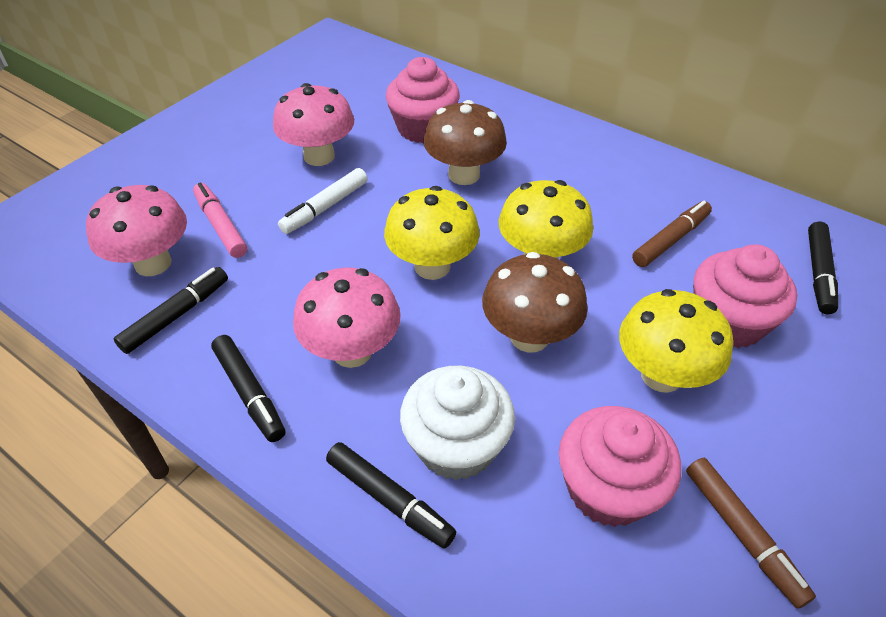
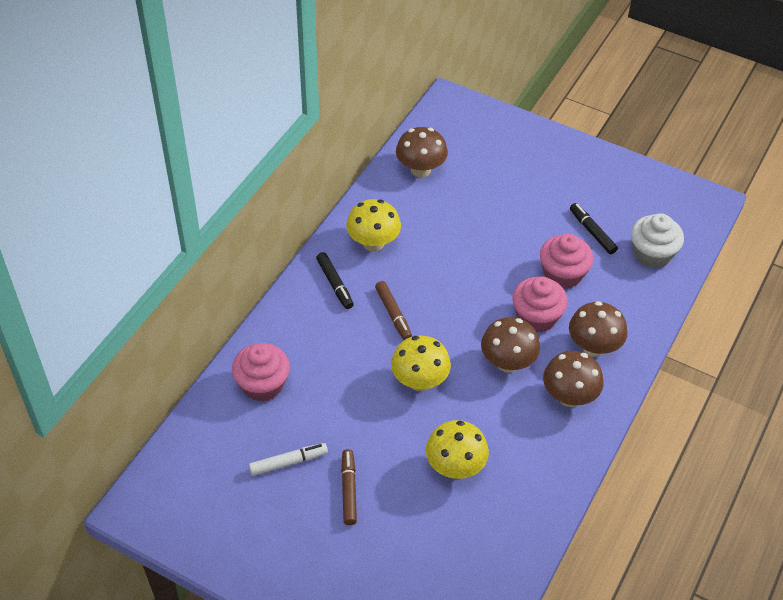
black marker: 4 -> 2
brown mushroom: 2 -> 4
pink marker: 1 -> 0
pink mushroom: 3 -> 0

